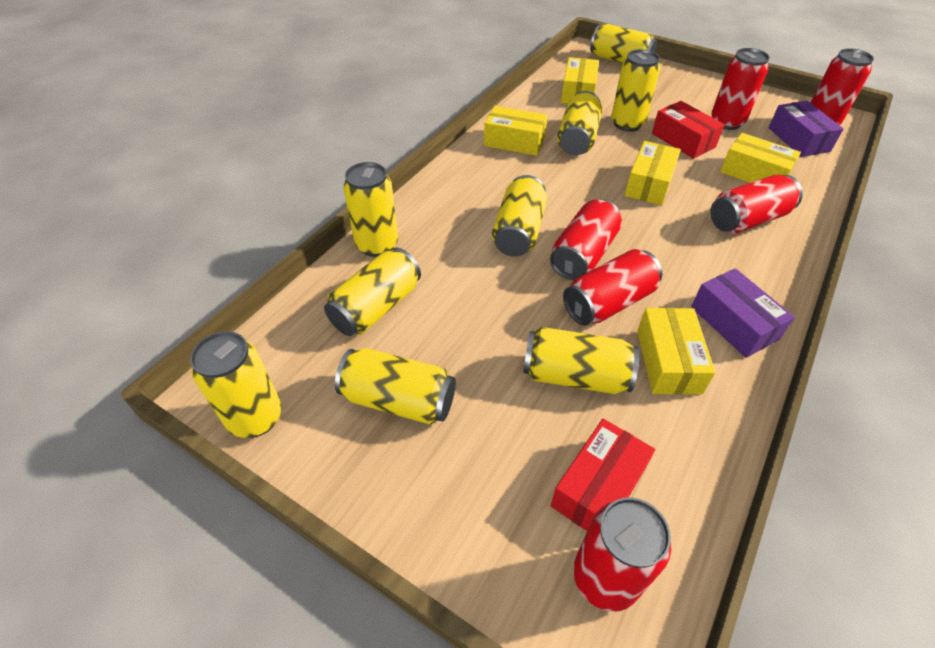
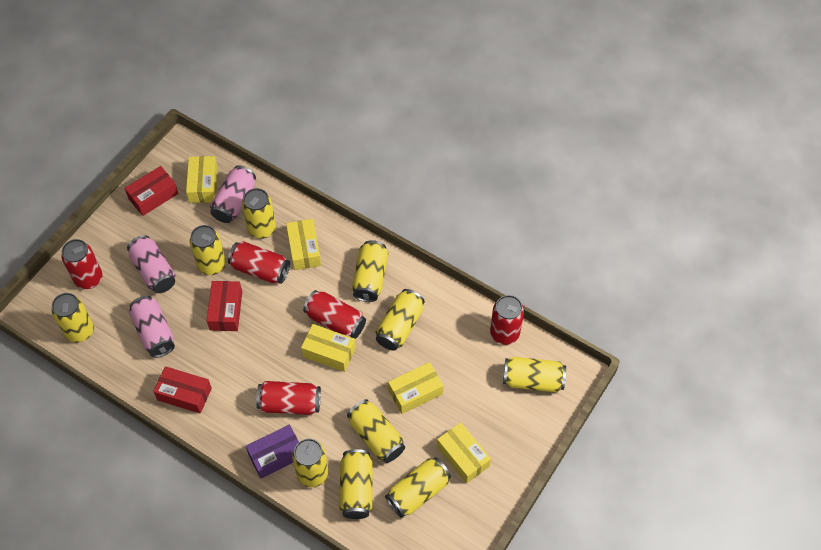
pink can: 0 -> 3
purple box: 2 -> 1
red box: 2 -> 3
red can: 6 -> 5
yellow can: 9 -> 10

